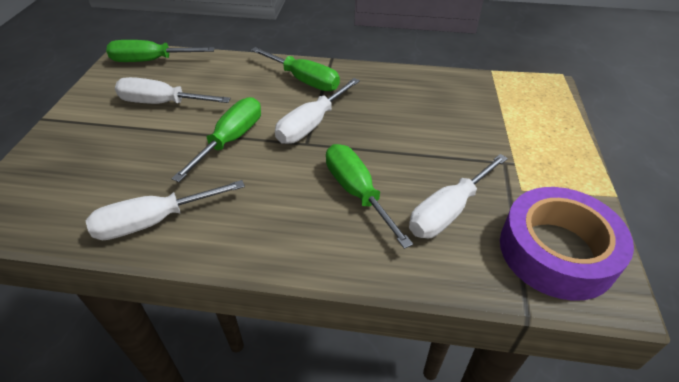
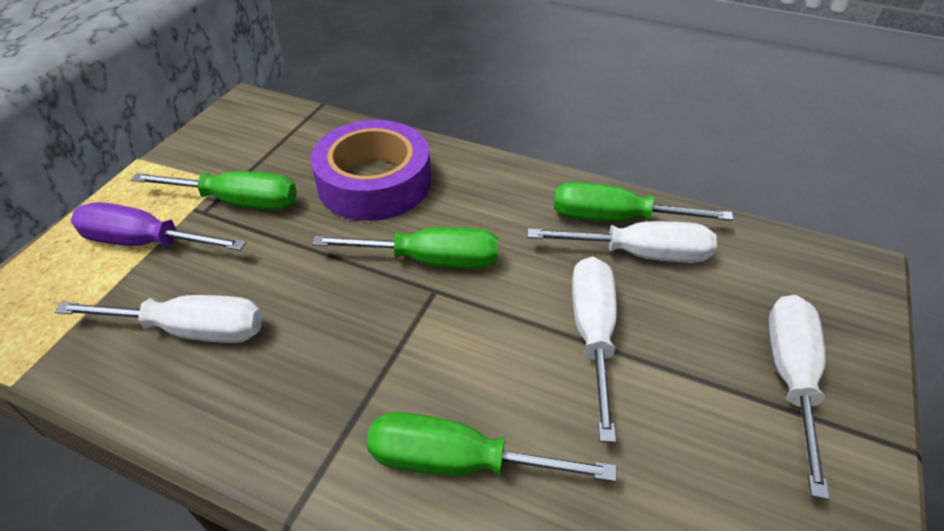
purple screwdriver: 0 -> 1

